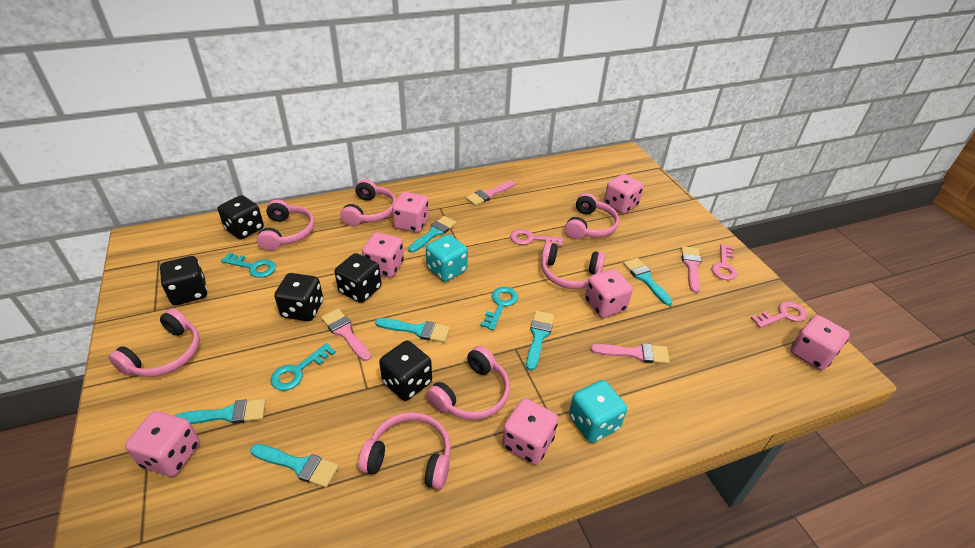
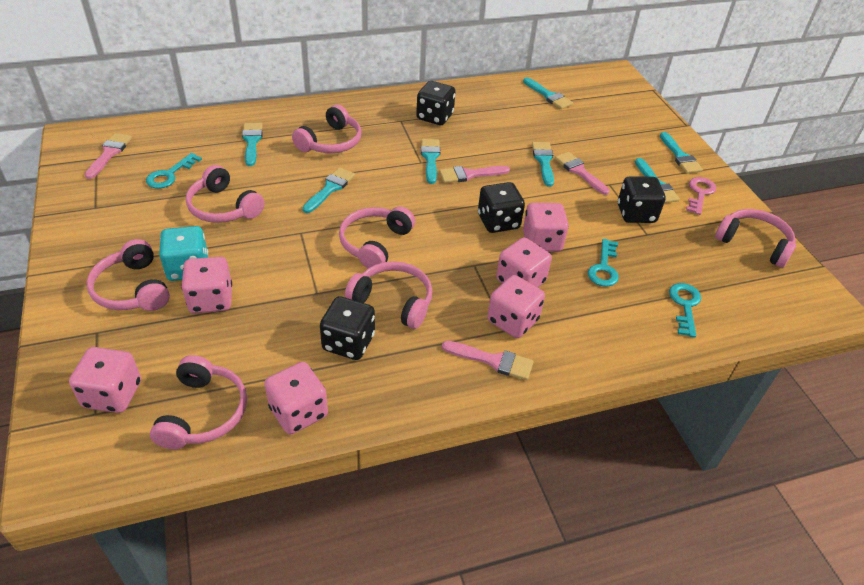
black dice: 5 -> 4
pink dice: 7 -> 6
pink key: 3 -> 1
turquoise brush: 6 -> 7
turquoise dice: 2 -> 1

